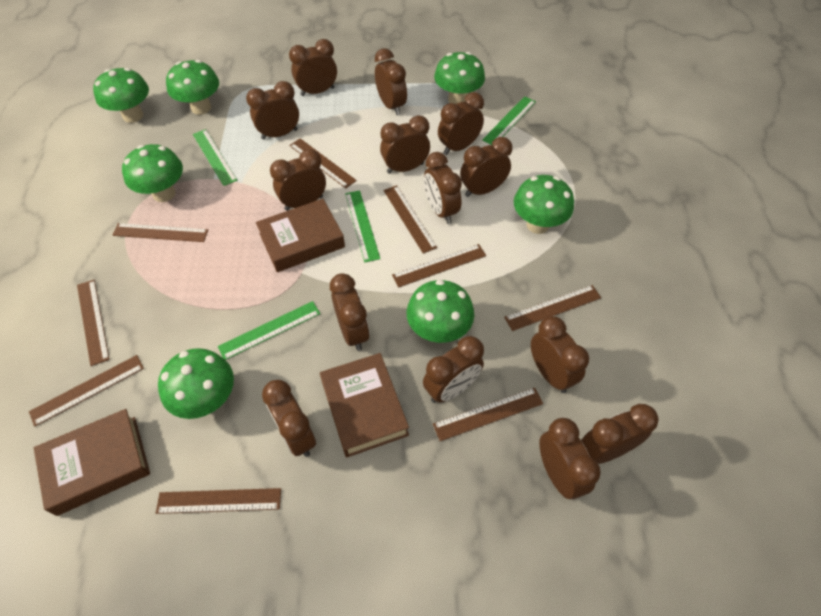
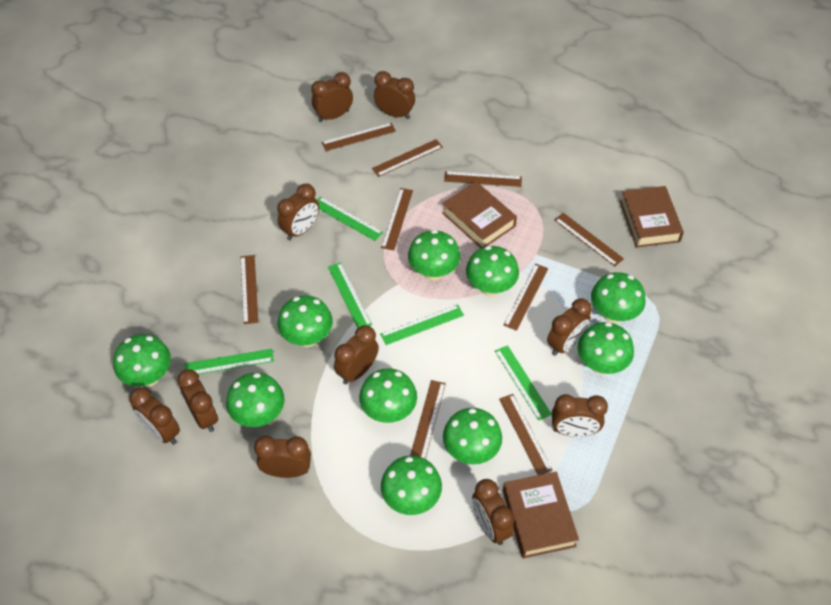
brown clock: 14 -> 10
green mushroom: 7 -> 10
green ruler: 4 -> 5

